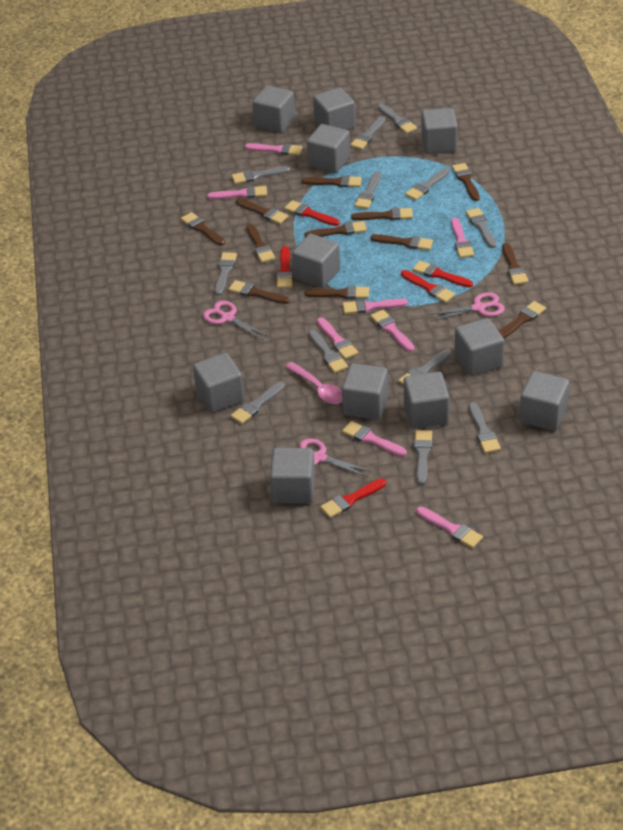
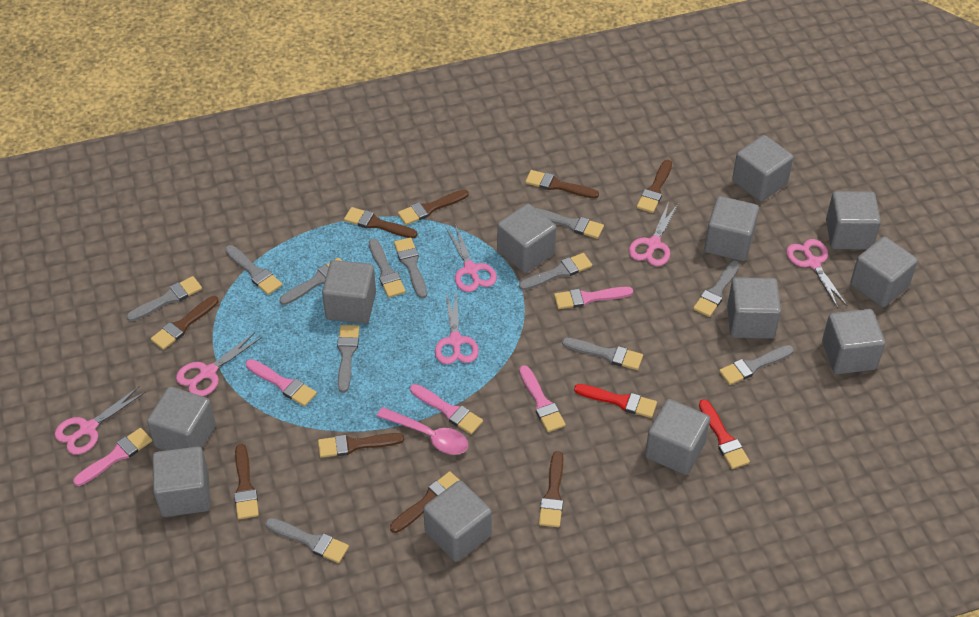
brown brush: 12 -> 9
grey cube: 11 -> 12
pink brush: 8 -> 5
pink scissors: 3 -> 6
red brush: 5 -> 2

